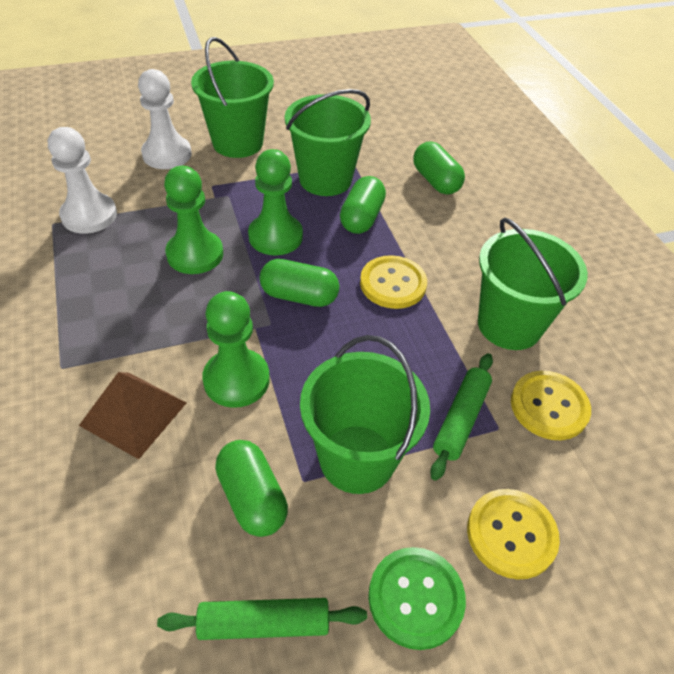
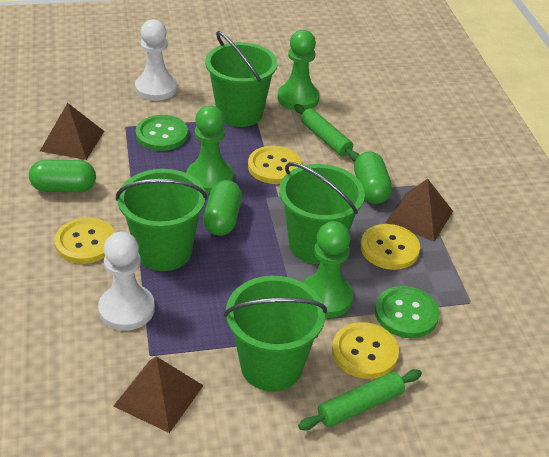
brown pyramid: 1 -> 3
green button: 1 -> 2
green capsule: 4 -> 3
yellow button: 3 -> 4

